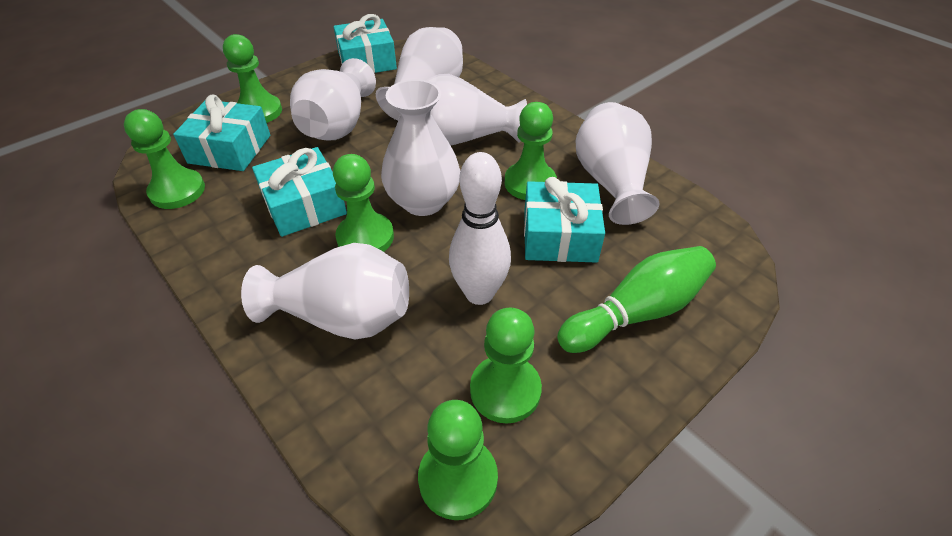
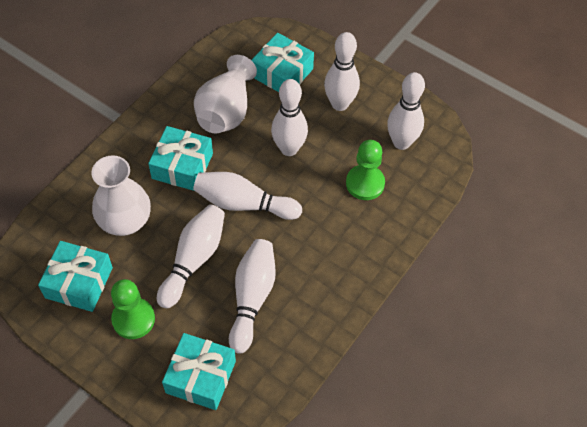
green bowling pin: 1 -> 0
green pawn: 6 -> 2
white bowling pin: 1 -> 6
white vase: 6 -> 2

